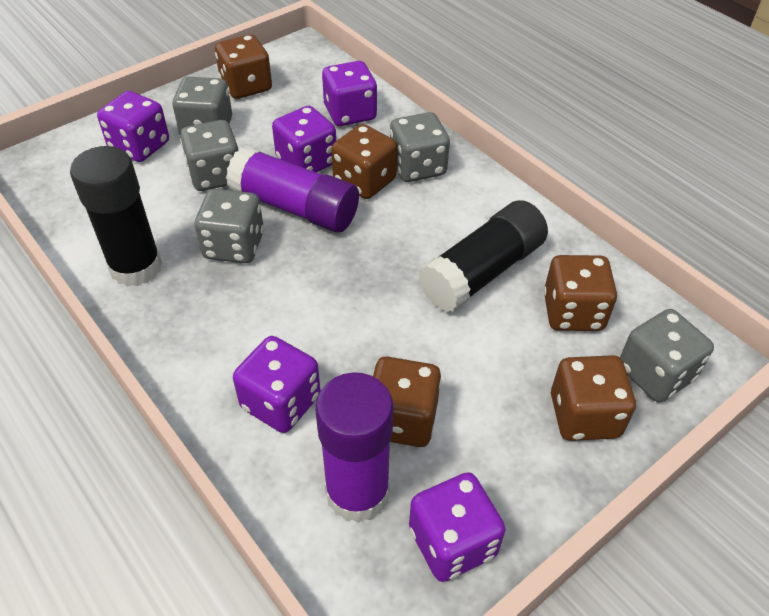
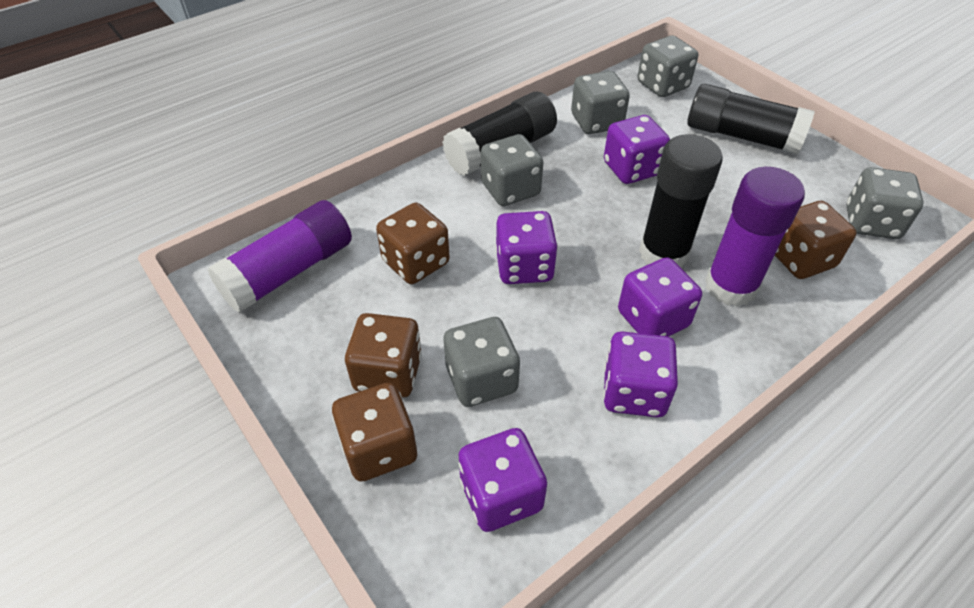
black glue stick: 2 -> 3
brown dice: 5 -> 4

